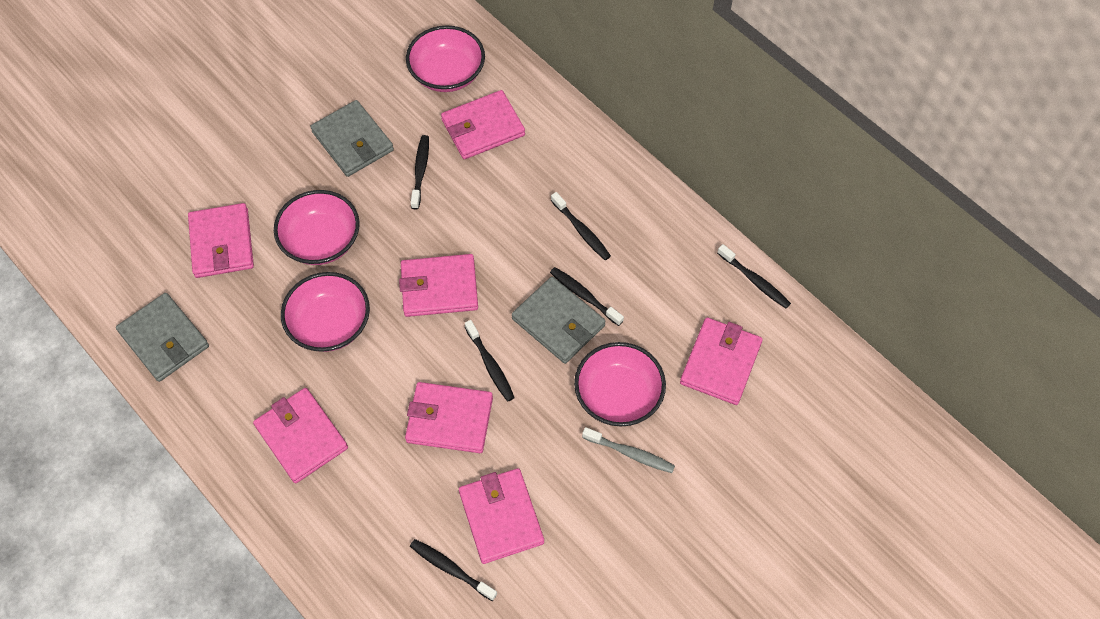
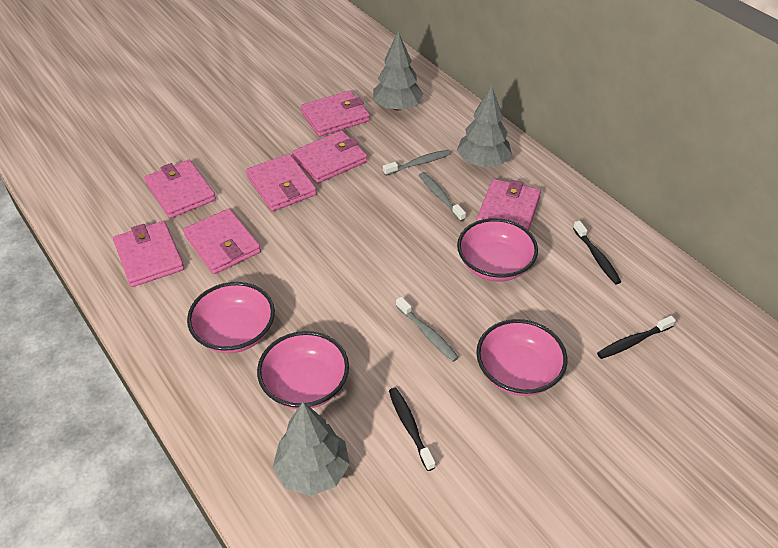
black toothbrush: 6 -> 3
grey toothbrush: 1 -> 3
grey tree: 0 -> 3
grey wallet: 3 -> 0

